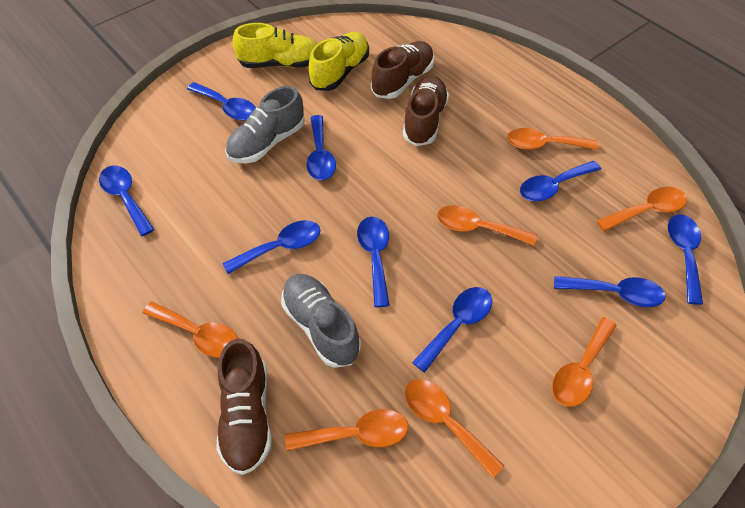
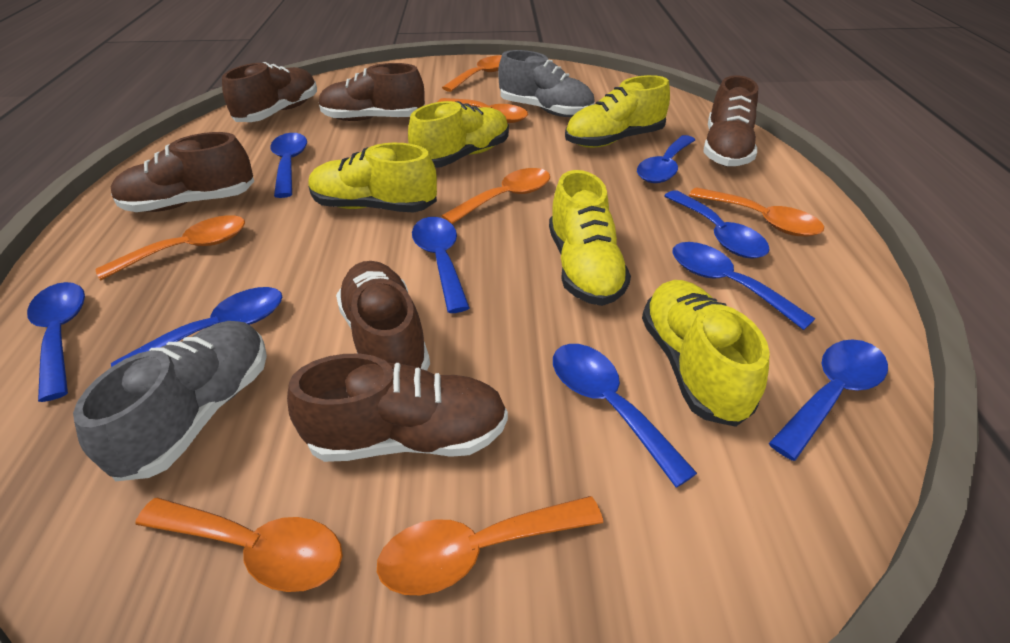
brown shoe: 3 -> 6
yellow shoe: 2 -> 5

